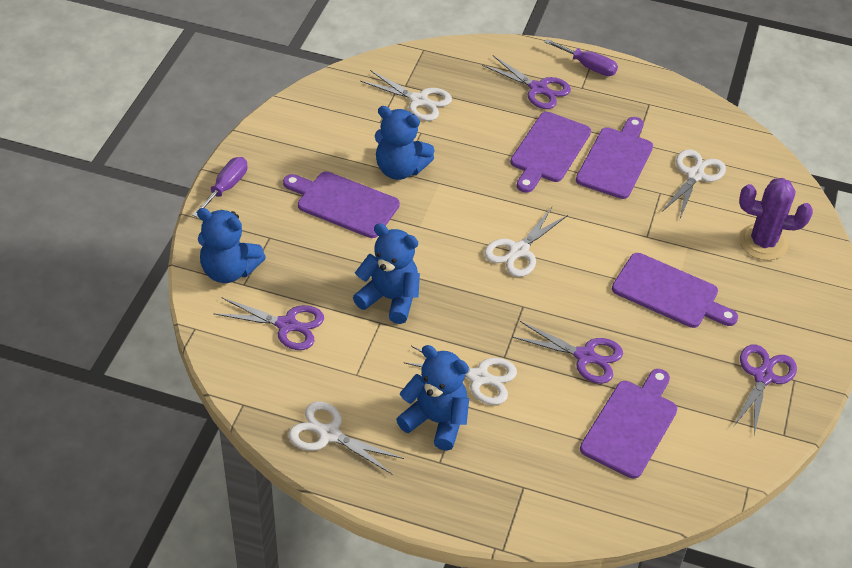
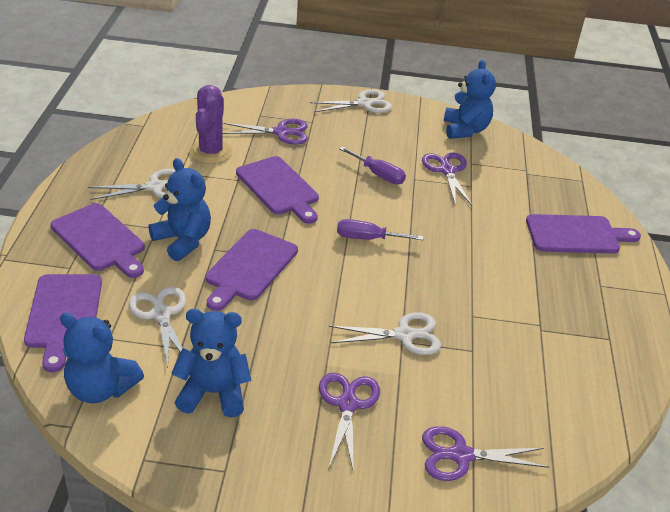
white scissors: 5 -> 4

